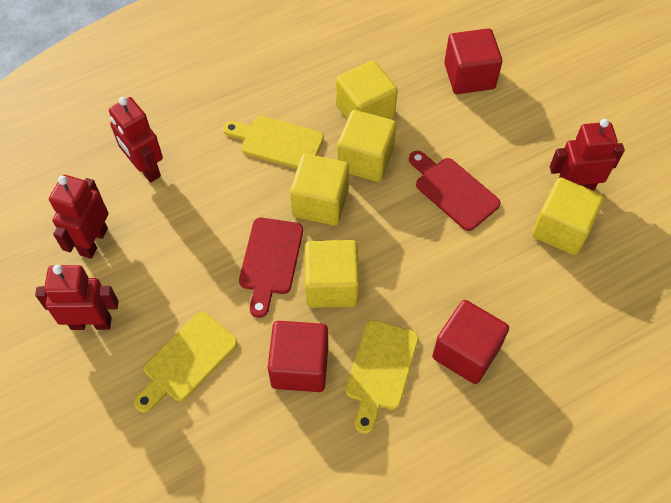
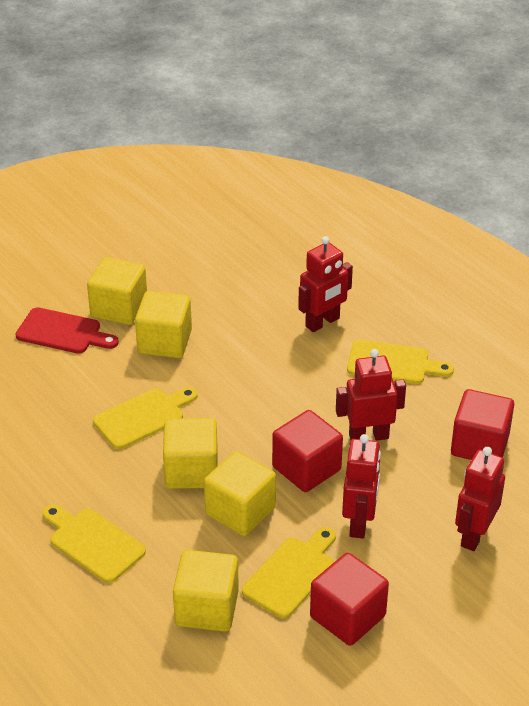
red cutting board: 2 -> 1
yellow cutting board: 3 -> 4

